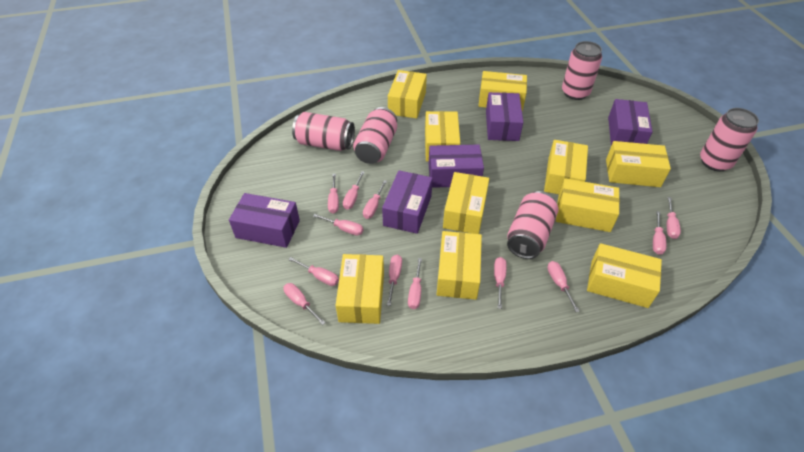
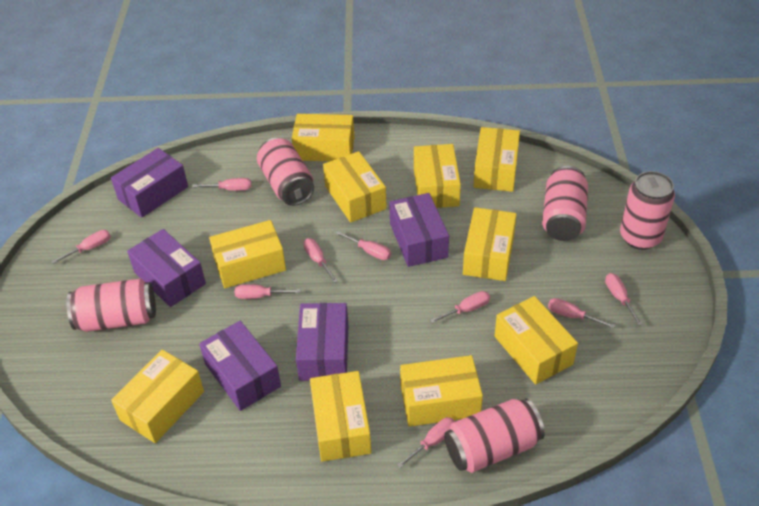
pink screwdriver: 12 -> 9

